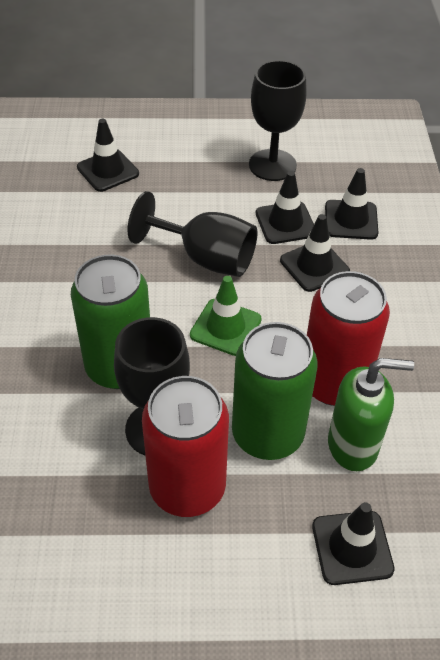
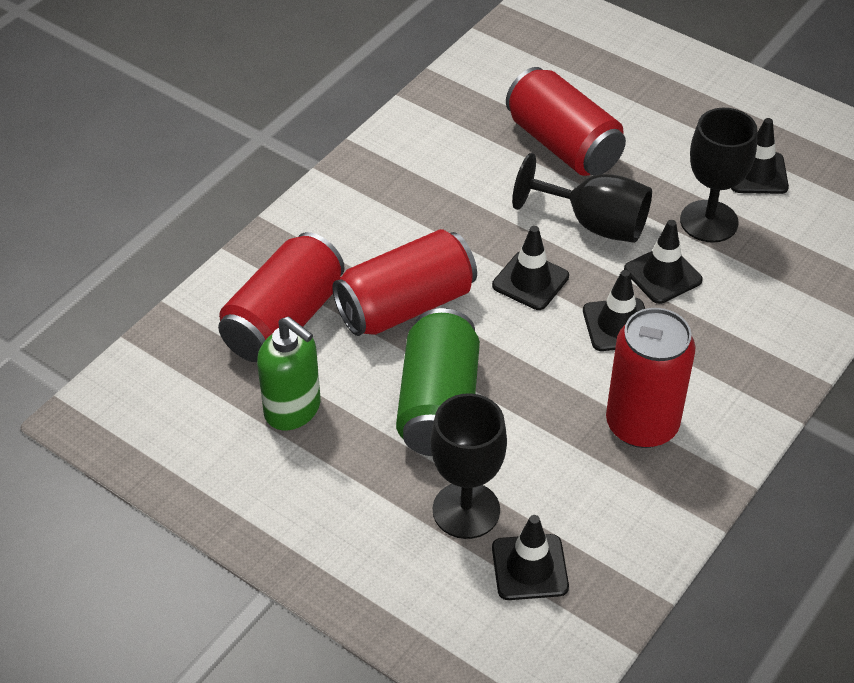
green can: 2 -> 1
green traffic cone: 1 -> 0
red can: 2 -> 4

